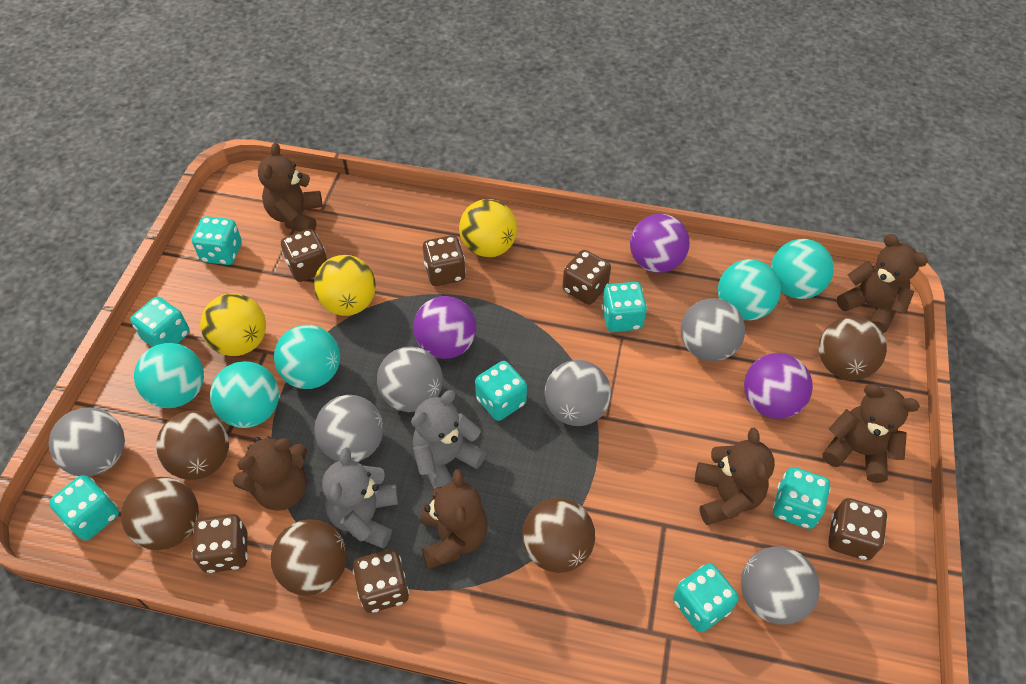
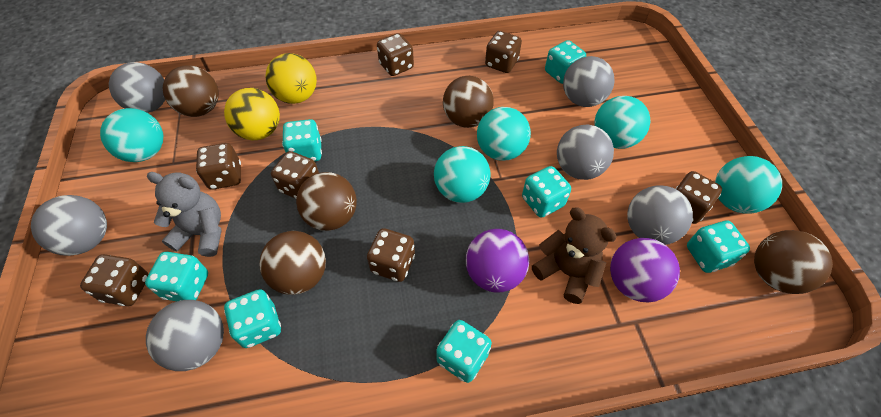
brown dice: 6 -> 7
brown teddy bear: 6 -> 1
grey teddy bear: 2 -> 1
purple ball: 3 -> 2
yellow ball: 3 -> 2

